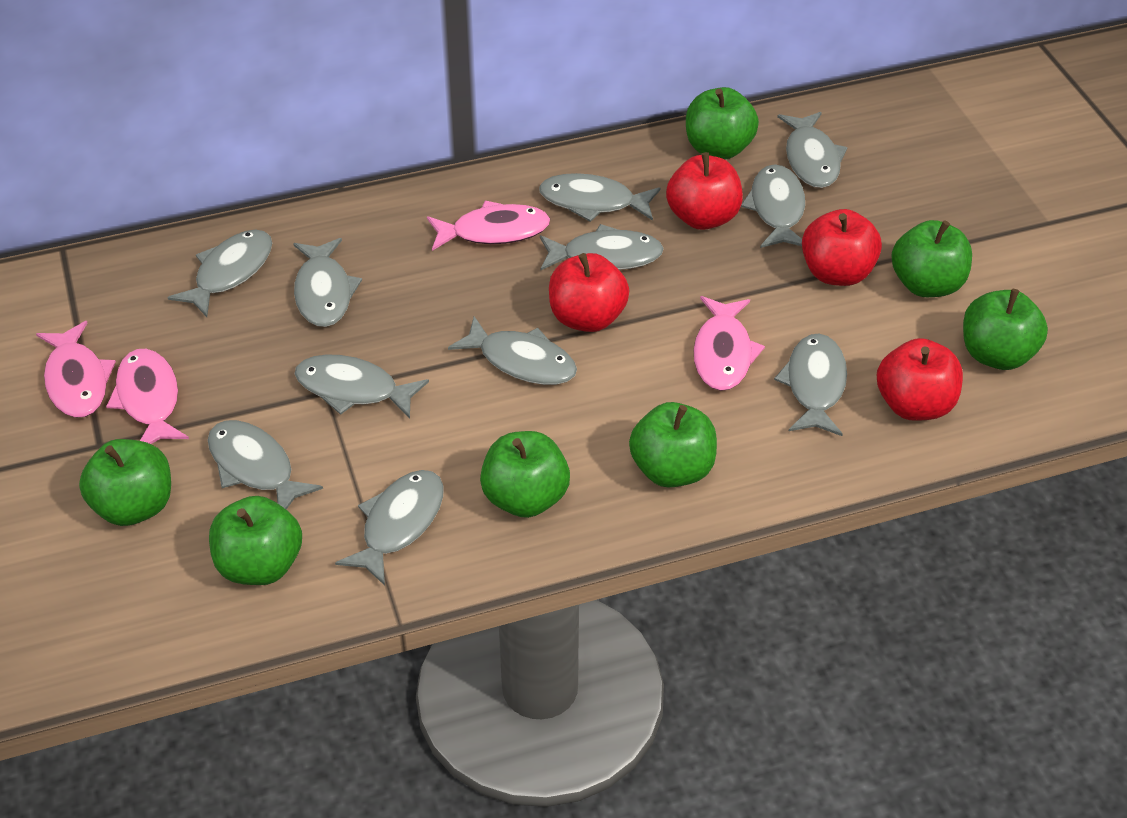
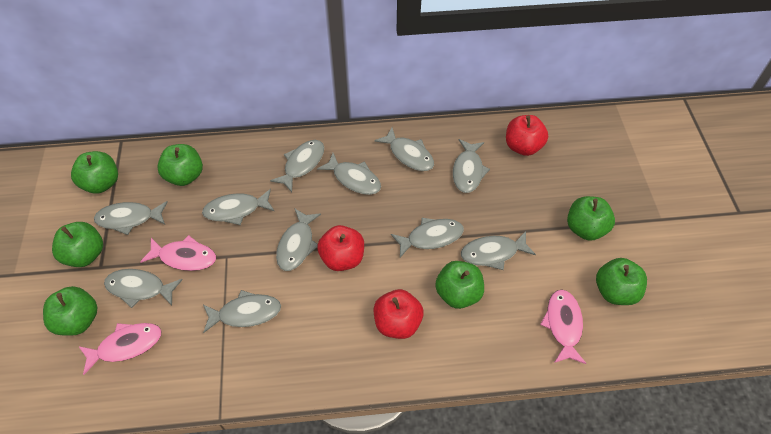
pink fish: 4 -> 3
red apple: 4 -> 3

